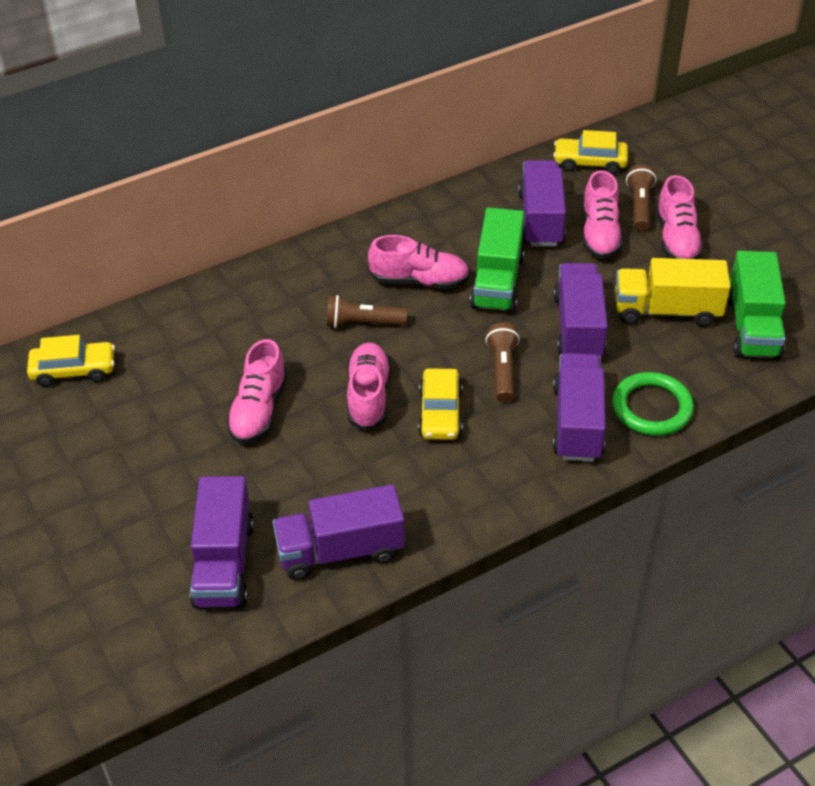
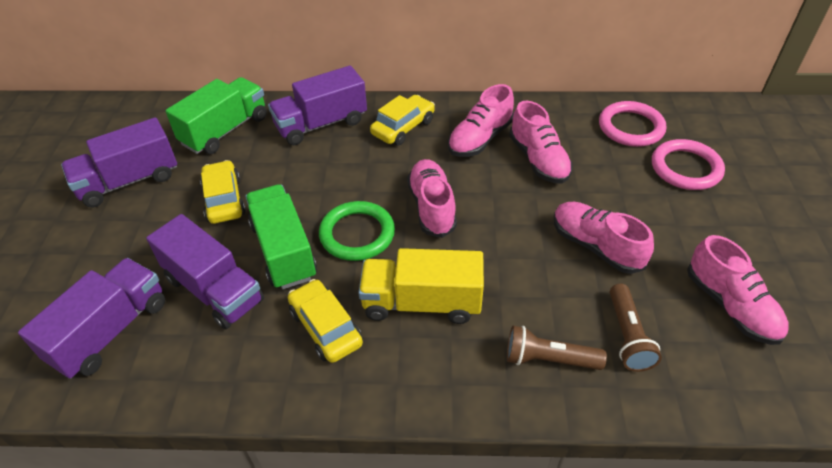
brown flashlight: 3 -> 2
pink ring: 0 -> 2
purple truck: 5 -> 4

